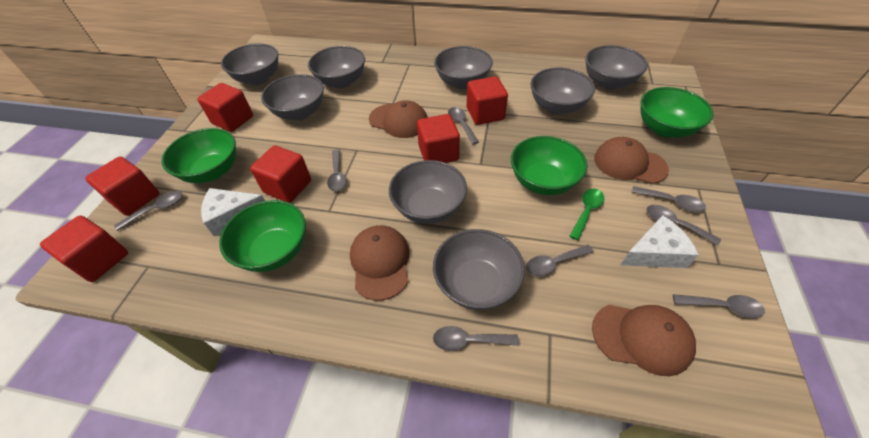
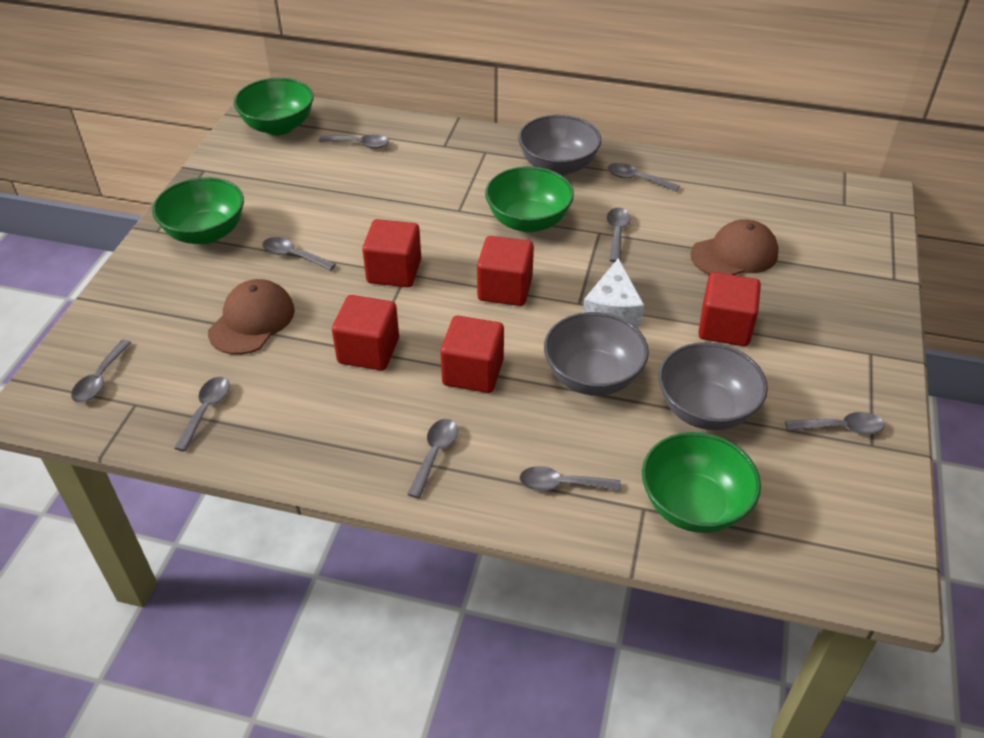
brown cap: 4 -> 2
green spoon: 1 -> 0
grey bowl: 8 -> 3
grey spoon: 8 -> 9
red cube: 6 -> 5
white cheese: 2 -> 1

